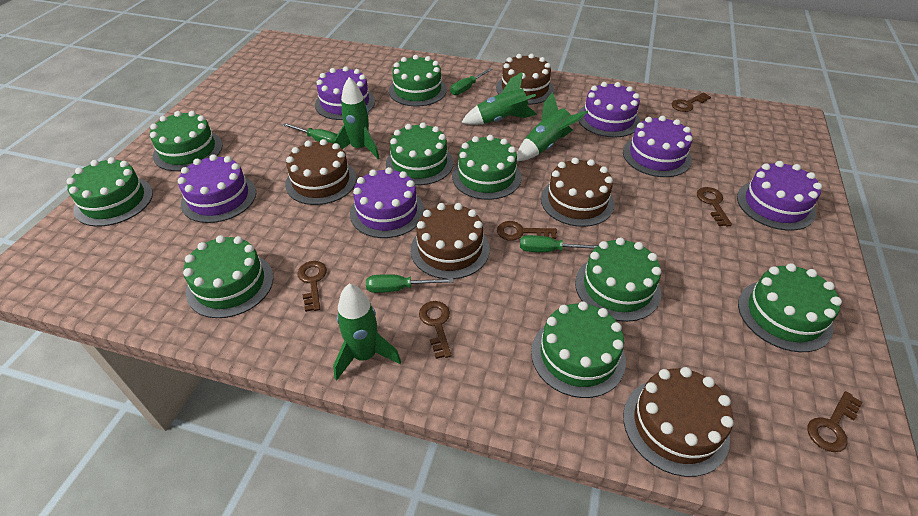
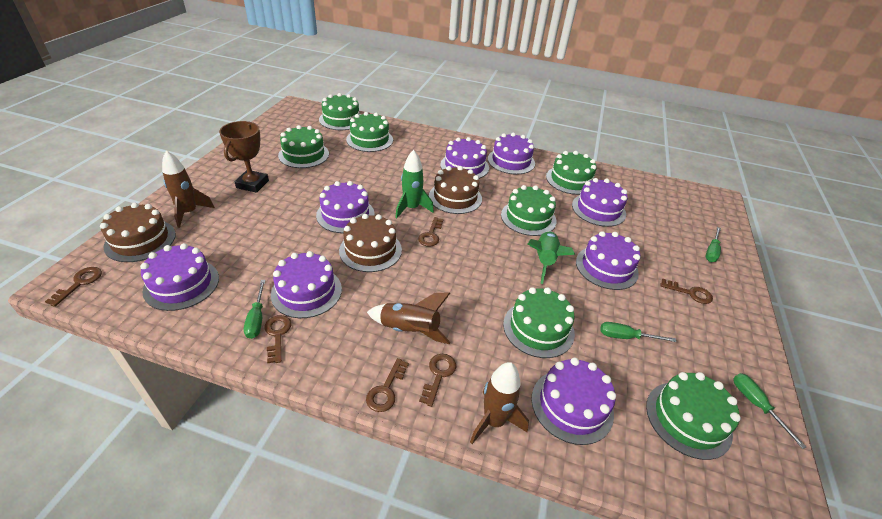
brown cake: 5 -> 3
brown rocket: 0 -> 3
brown trophy: 0 -> 1
green cake: 9 -> 7
green rocket: 4 -> 2
purple cake: 6 -> 8

